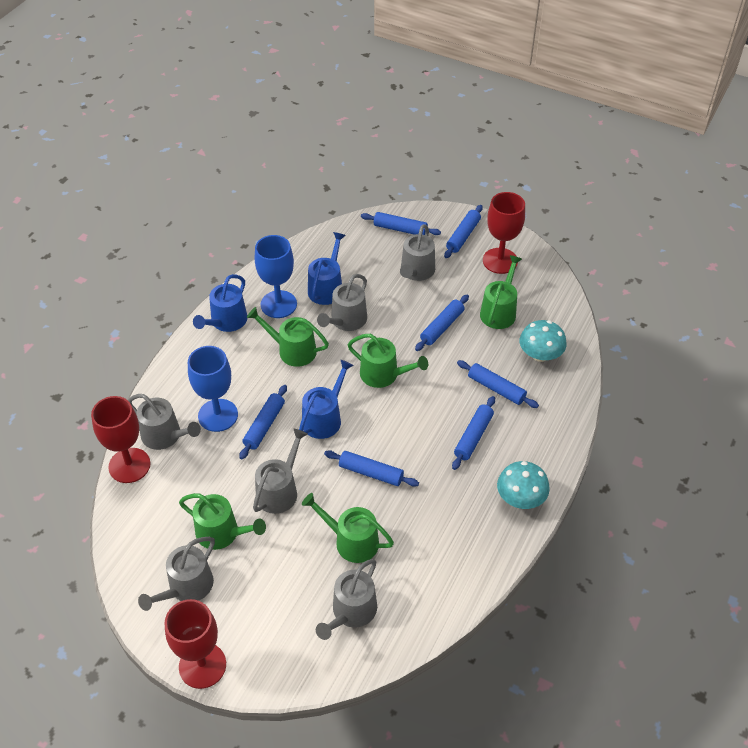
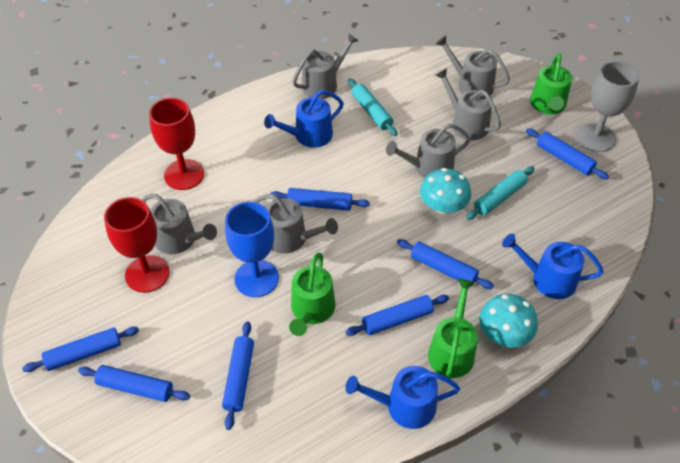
blue goblet: 2 -> 1
green watering can: 5 -> 3
grey goblet: 0 -> 1
red goblet: 3 -> 2
turquoise rolling pin: 0 -> 2

